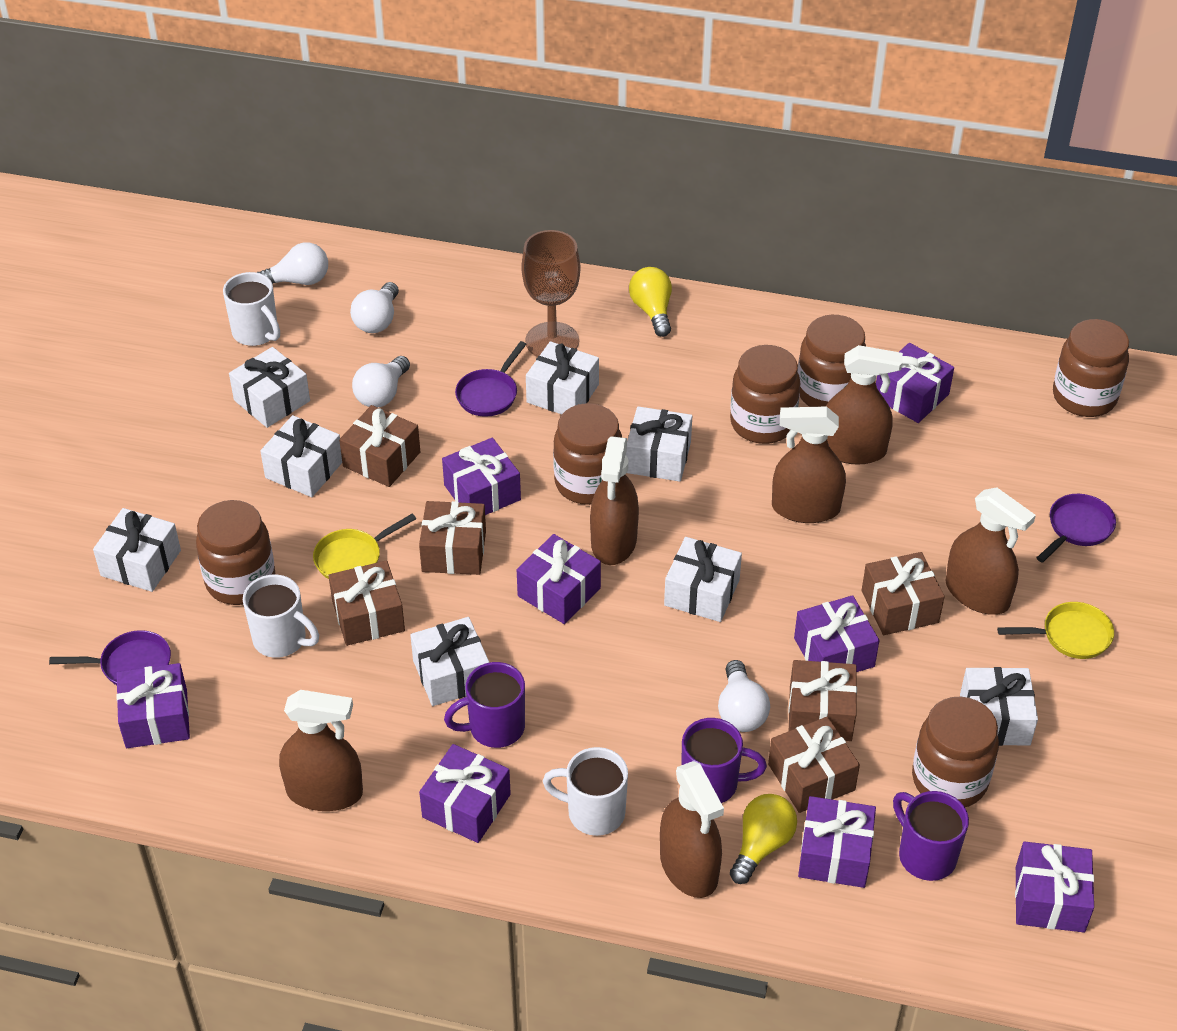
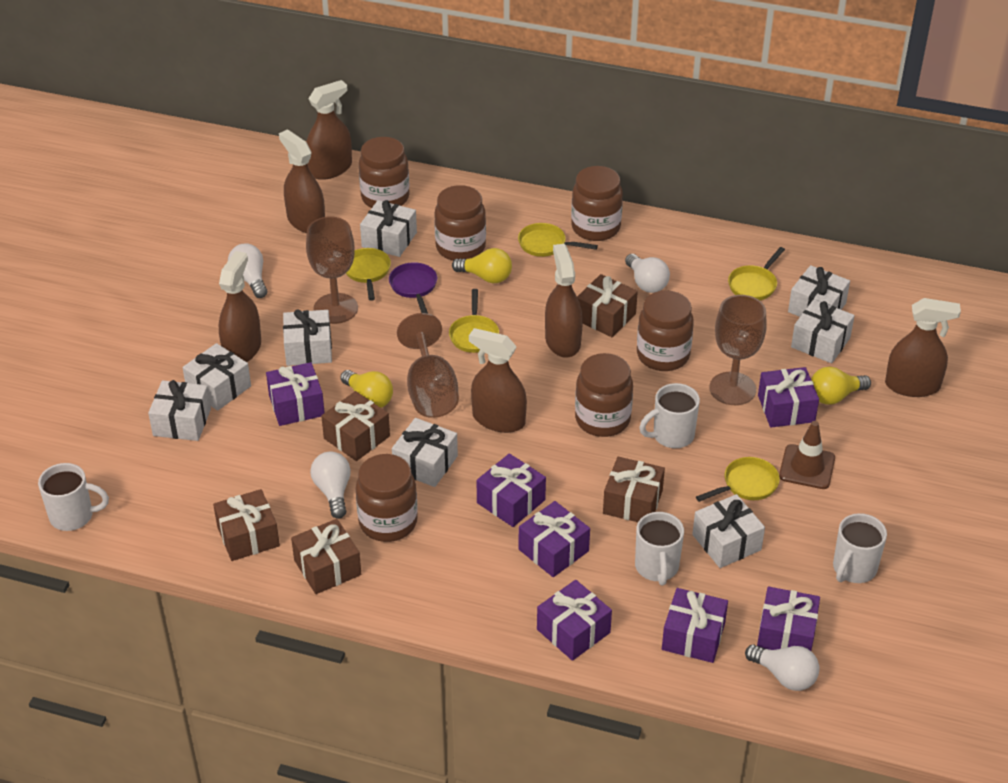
brown gift: 6 -> 5
brown goblet: 1 -> 3
brown traffic cone: 0 -> 1
purple gift: 8 -> 7
purple mug: 3 -> 0
purple pan: 3 -> 1
white mug: 3 -> 4
yellow light bulb: 2 -> 3
yellow pan: 2 -> 5

